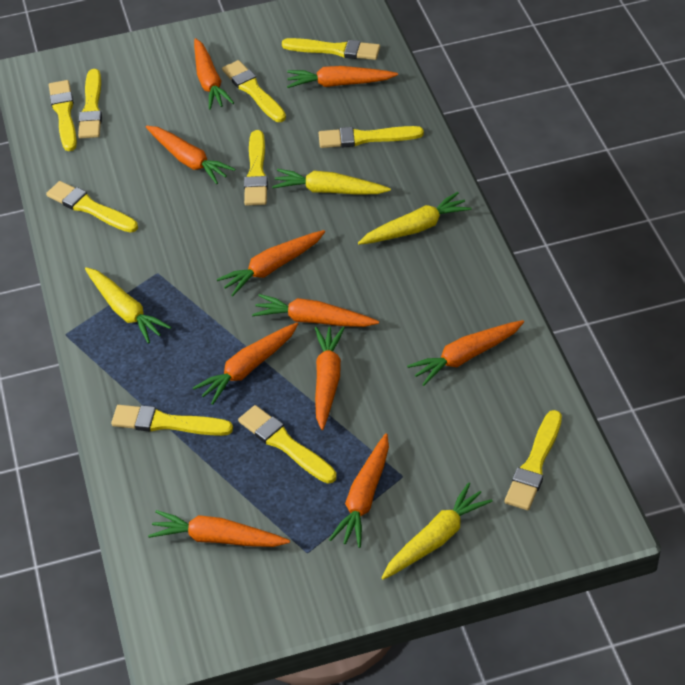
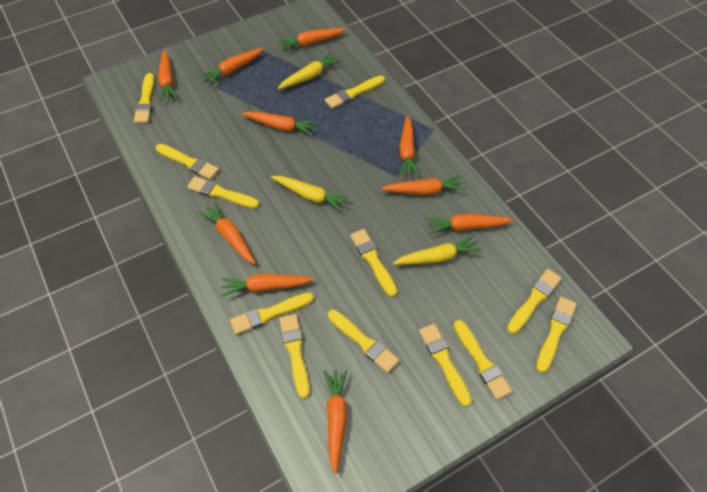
yellow brush: 10 -> 12
yellow carrot: 4 -> 3

